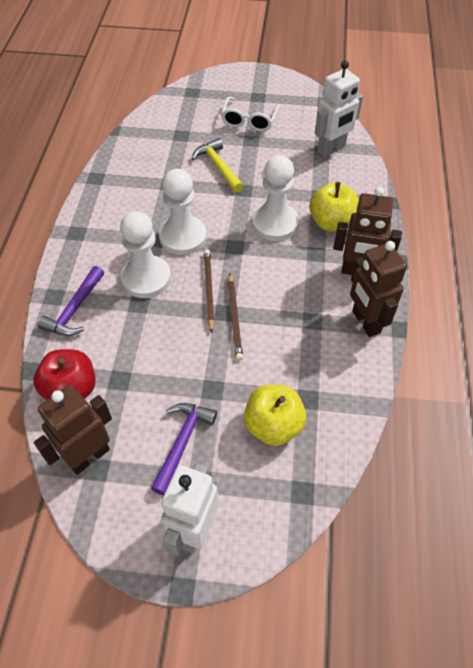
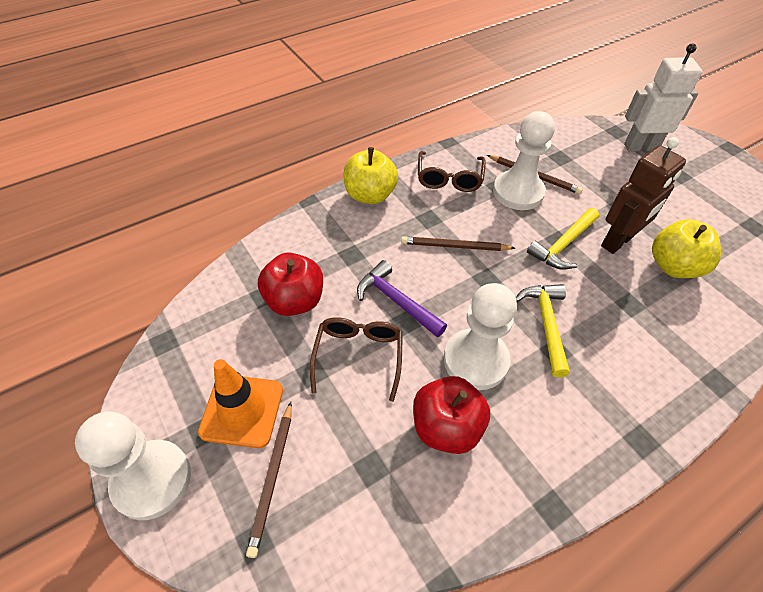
brown glasses: 0 -> 2
brown pencil: 2 -> 3
brown robot: 3 -> 1
orange traffic cone: 0 -> 1
purple hammer: 2 -> 1
red apple: 1 -> 2
white glasses: 1 -> 0
white robot: 2 -> 1
yellow hammer: 1 -> 2

